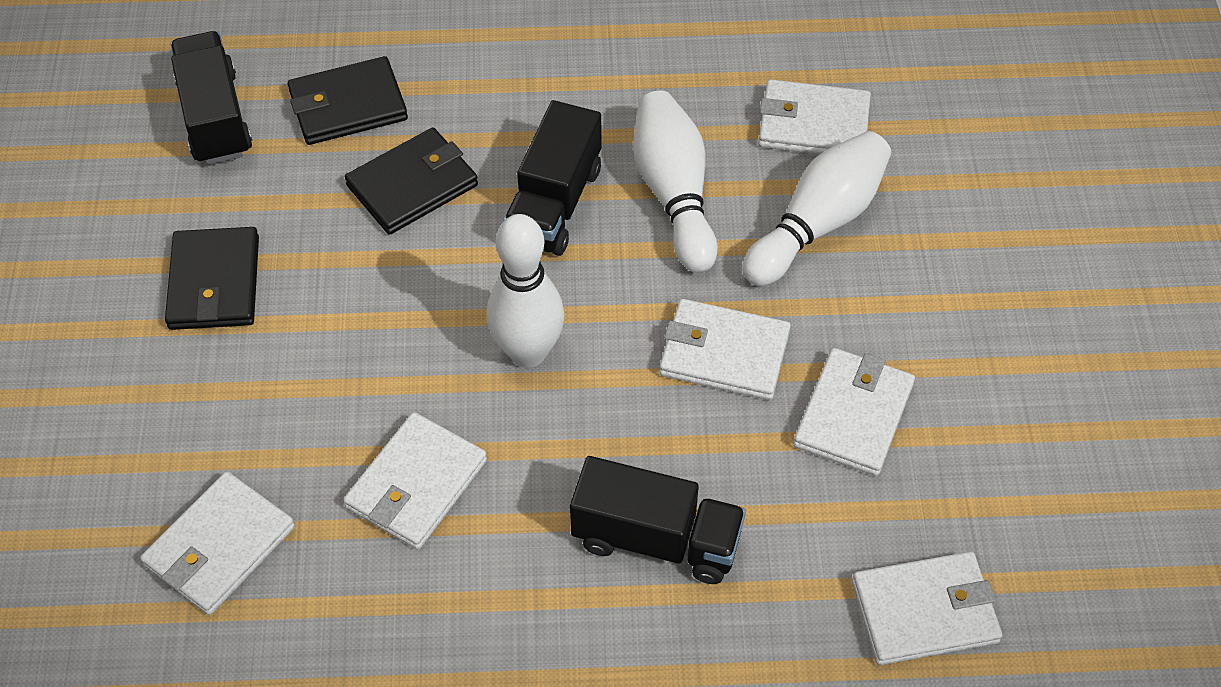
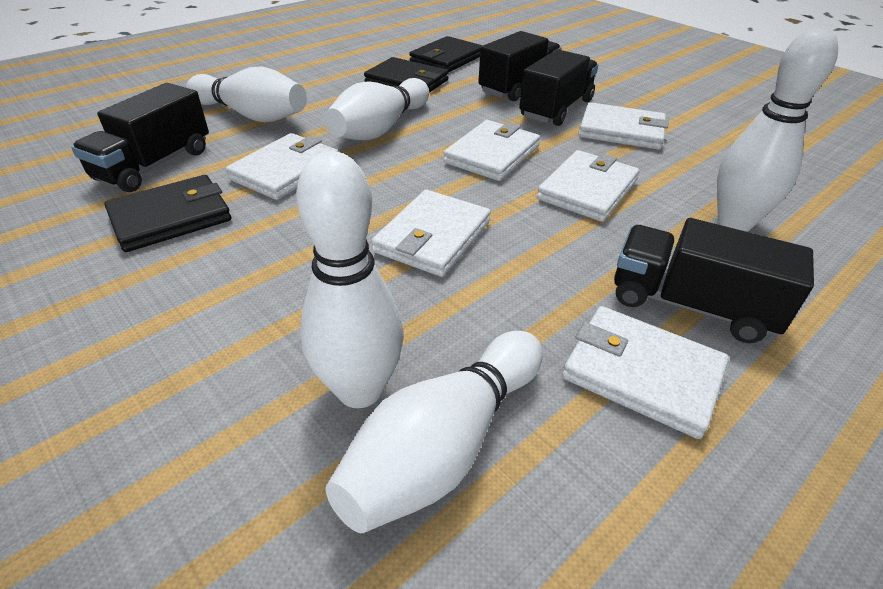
black truck: 3 -> 4
white bowling pin: 3 -> 5

